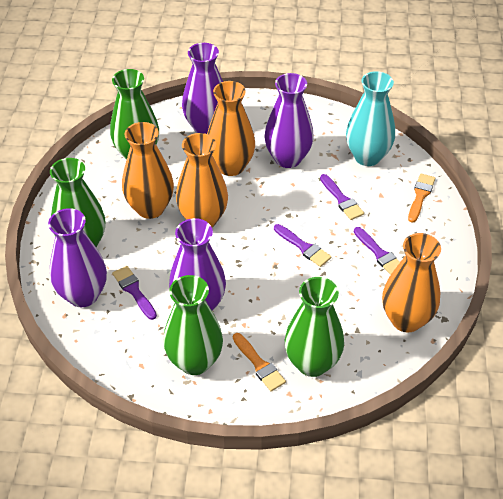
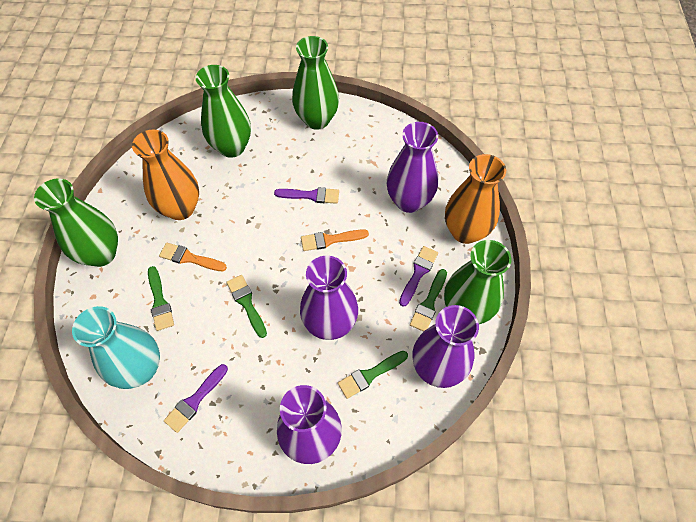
green brush: 0 -> 4
orange vase: 4 -> 2
purple brush: 4 -> 3

